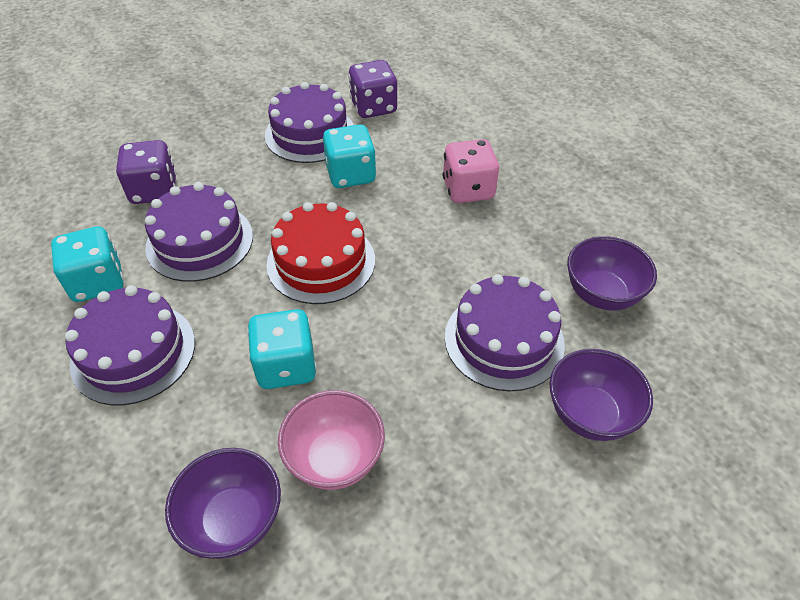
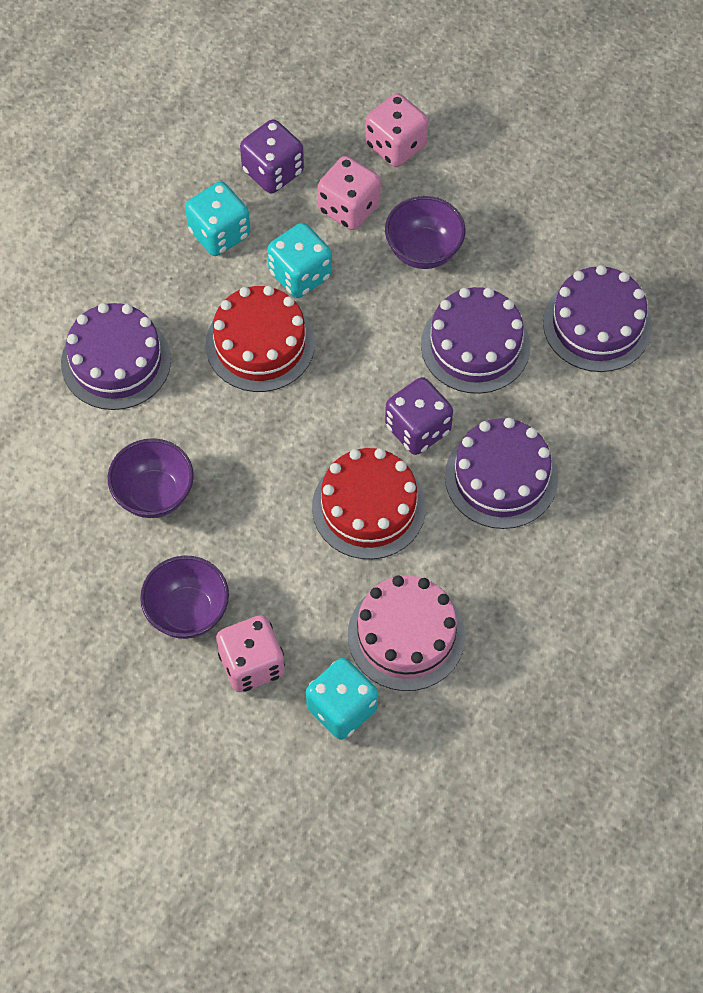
pink bowl: 1 -> 0
pink cake: 0 -> 1
pink dice: 1 -> 3
red cake: 1 -> 2

